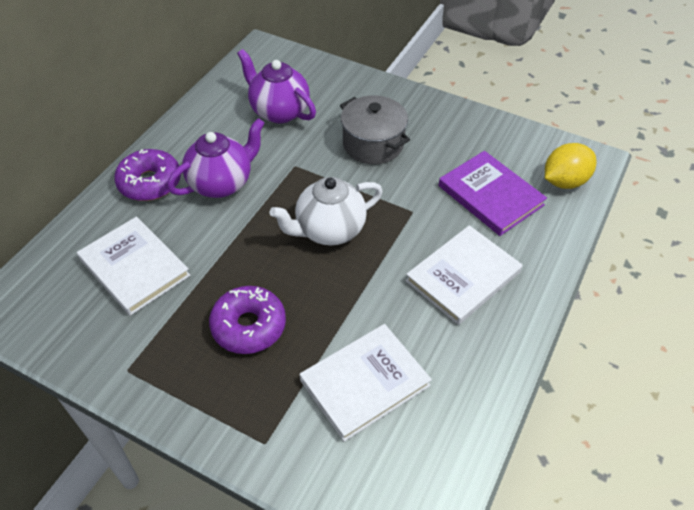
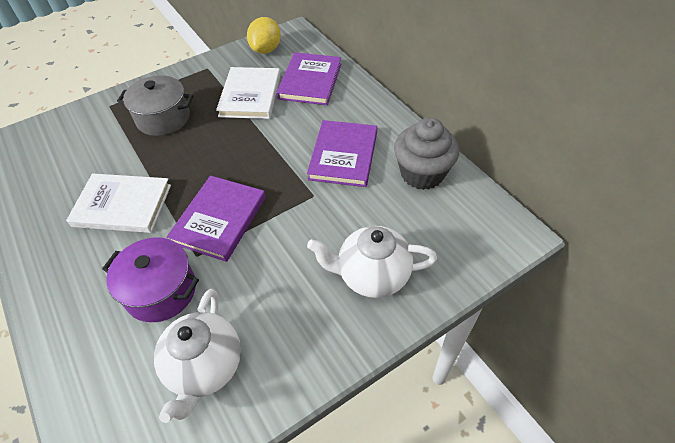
grey cupcake: 0 -> 1
purple book: 1 -> 3
purple donut: 2 -> 0
purple pot: 0 -> 1
purple teapot: 2 -> 0
white book: 3 -> 2
white teapot: 1 -> 2

